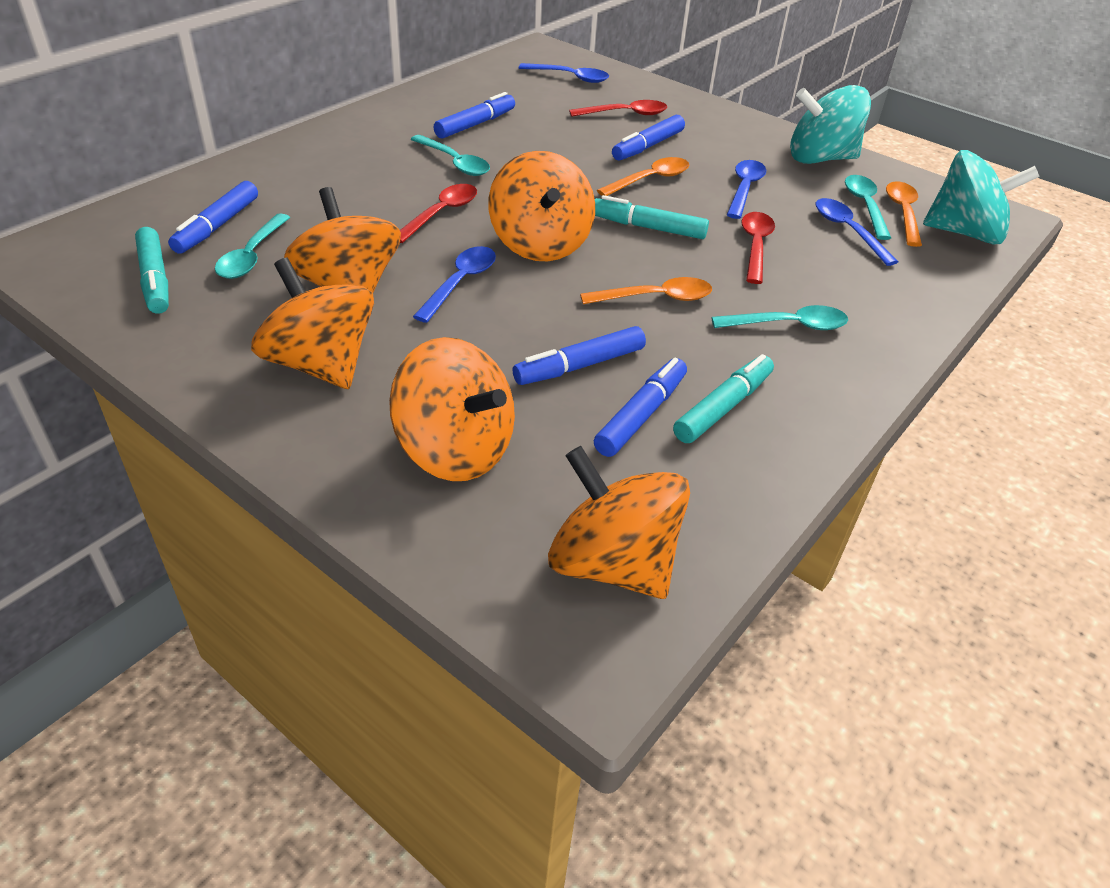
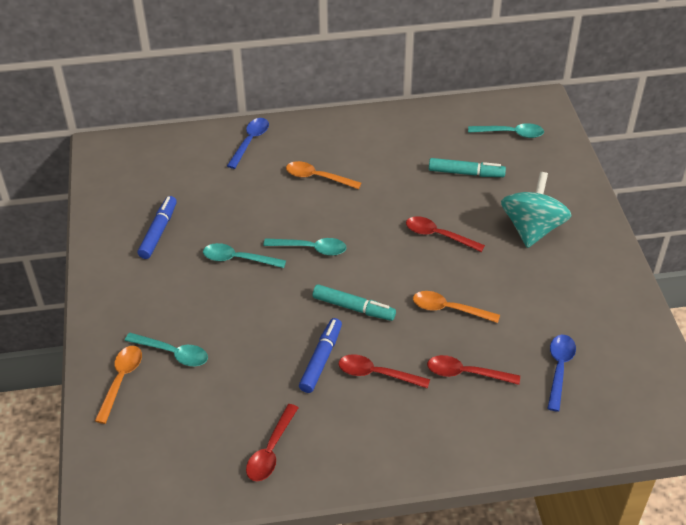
blue marker: 5 -> 2
blue spoon: 4 -> 2
orange spinning top: 5 -> 0
red spoon: 3 -> 4
turquoise marker: 3 -> 2
turquoise spinning top: 2 -> 1

